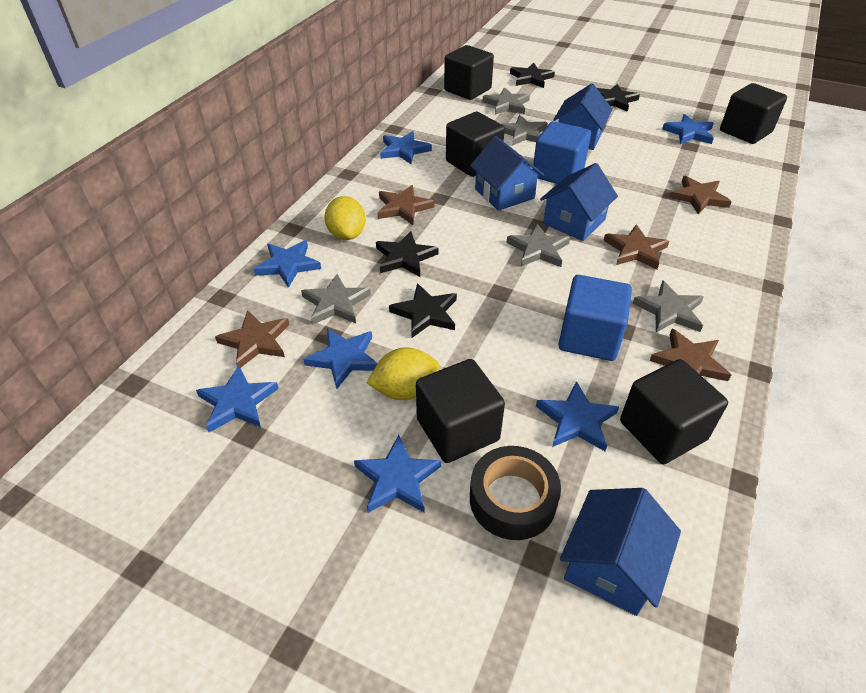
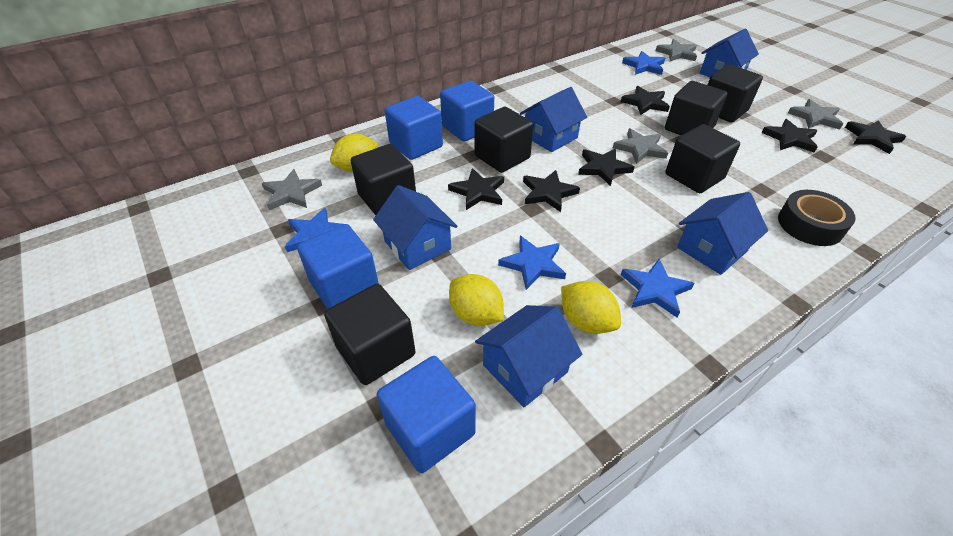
black cube: 5 -> 6
black star: 4 -> 6
blue cube: 2 -> 4
blue house: 4 -> 5
blue star: 7 -> 4
brown star: 5 -> 0
grey star: 5 -> 4
yellow lemon: 2 -> 3

